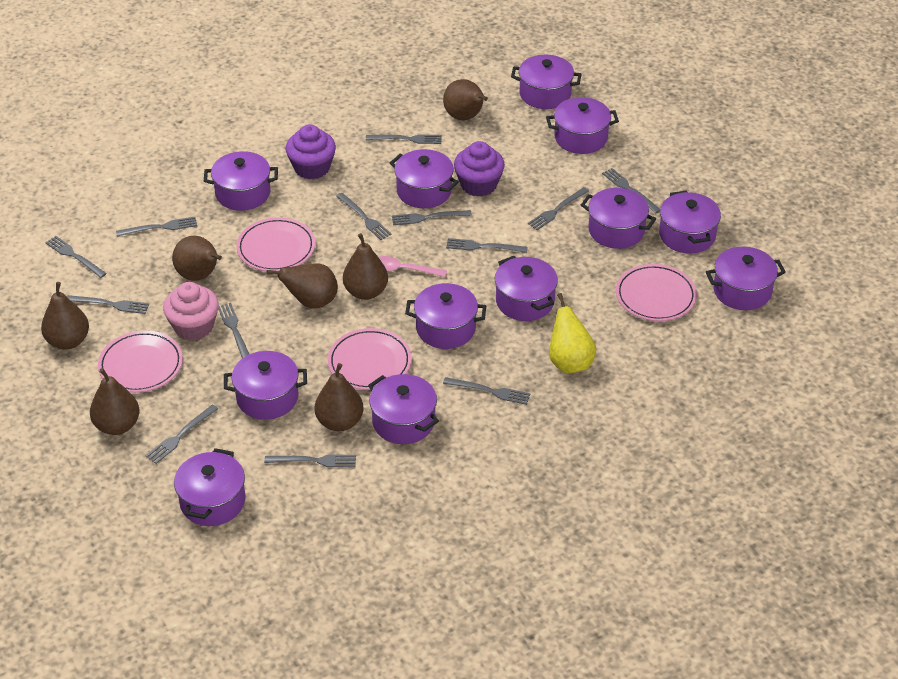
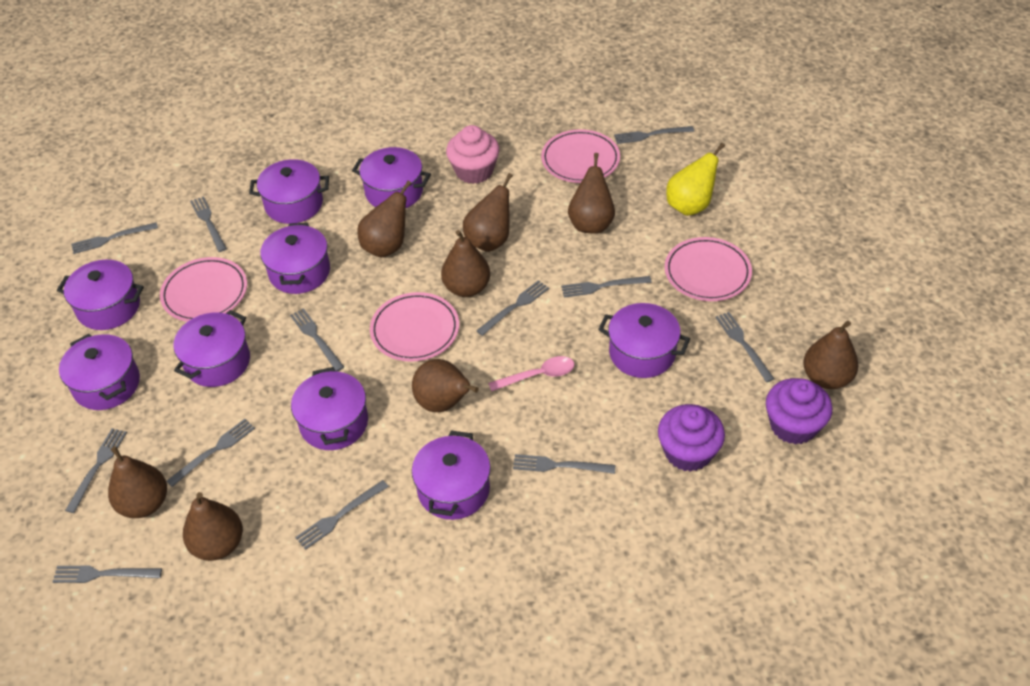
brown pear: 7 -> 8
grey fork: 13 -> 12
purple pot: 12 -> 9

